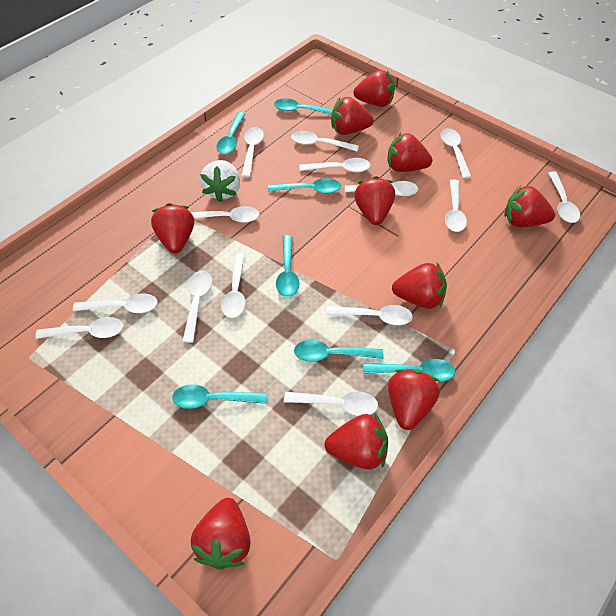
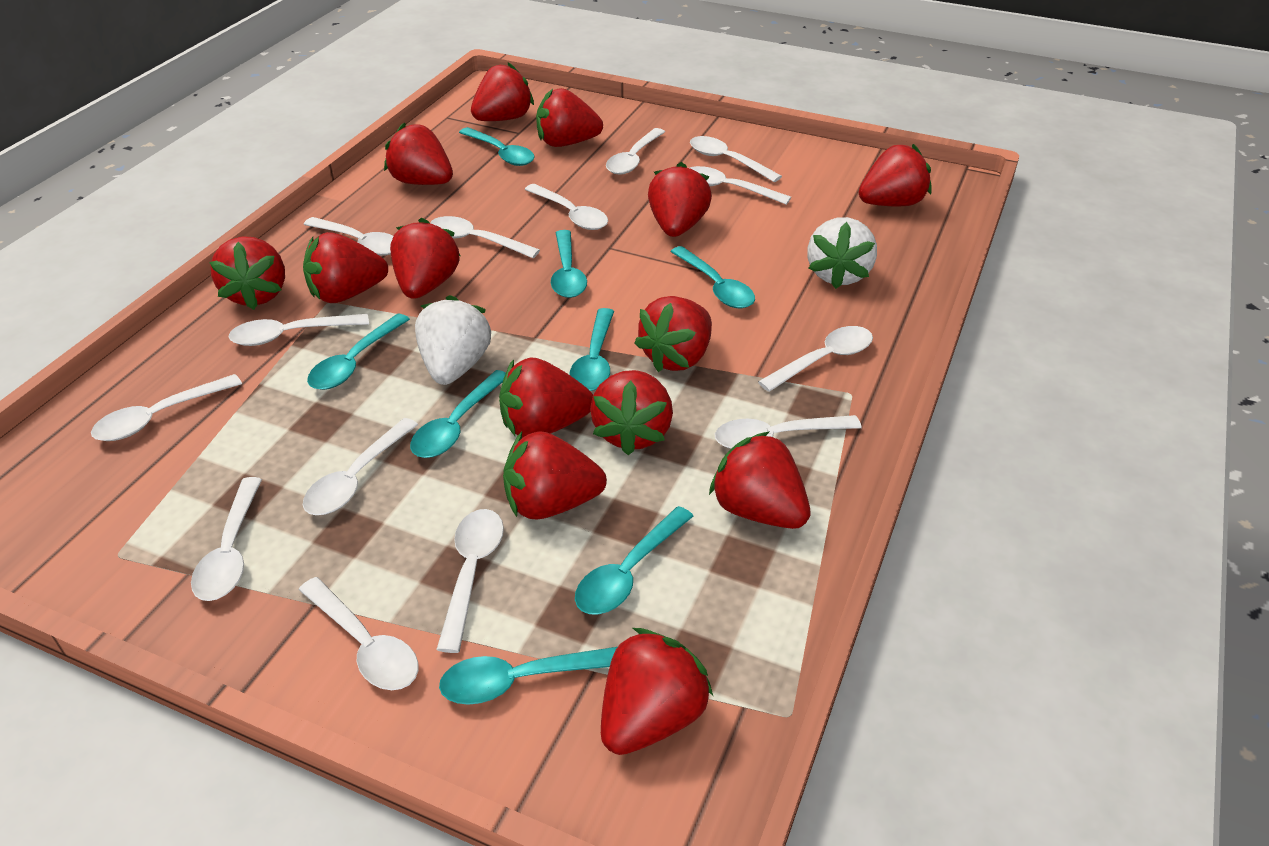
red strawberry: 10 -> 14
turquoise spoon: 7 -> 8
white strawberry: 1 -> 2

